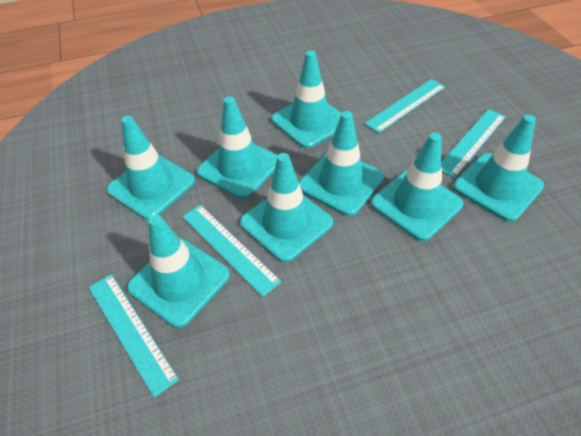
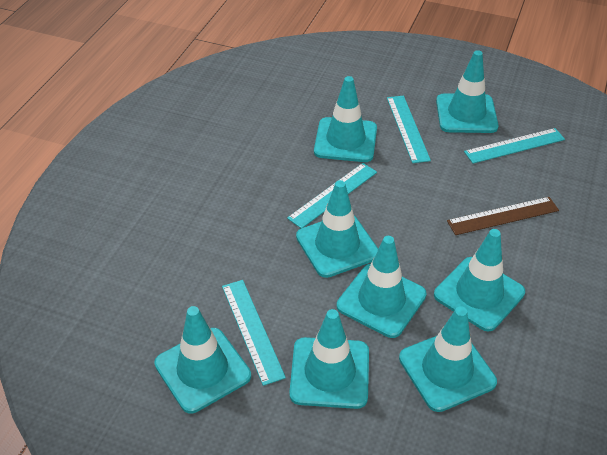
brown ruler: 0 -> 1

